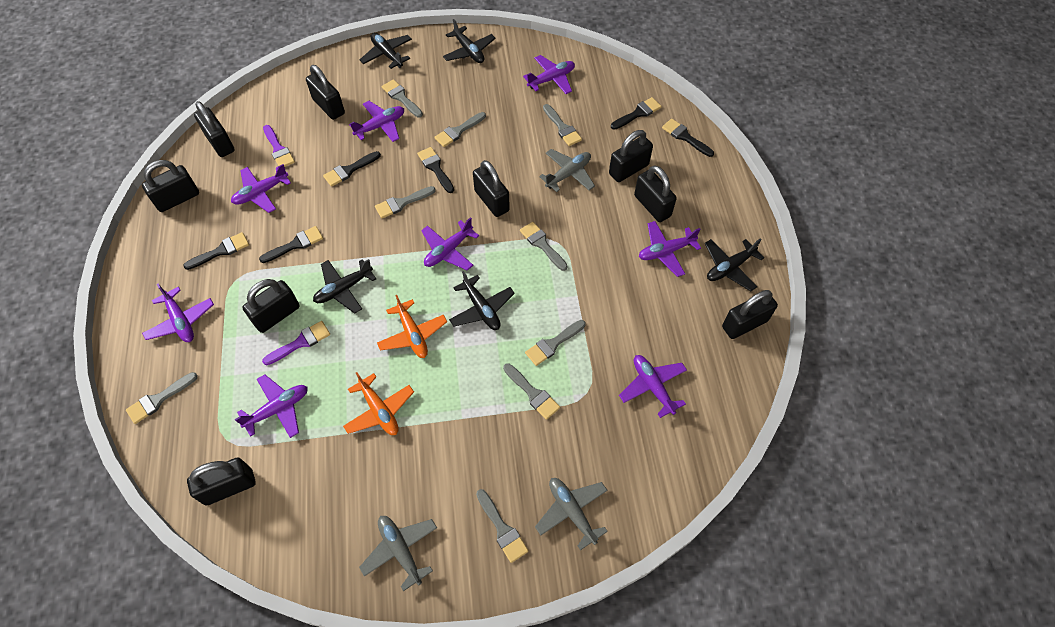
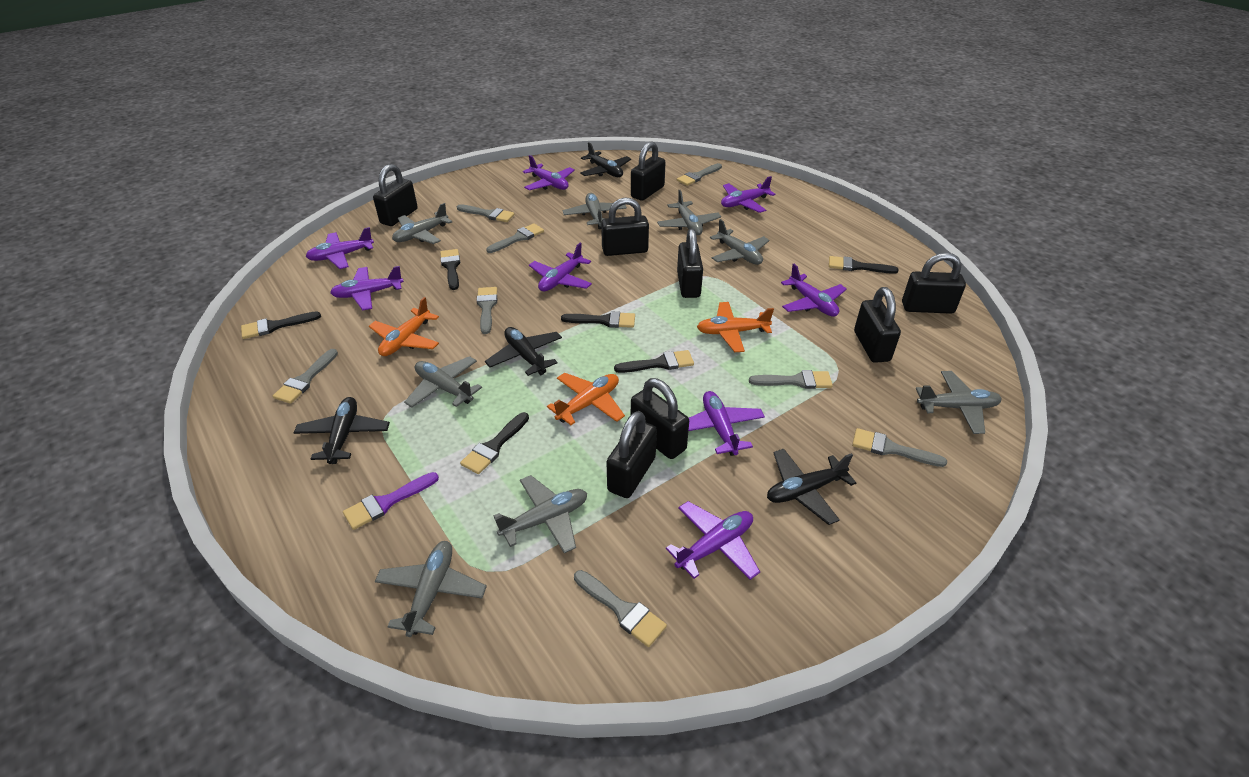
black padlock: 9 -> 8
black plane: 5 -> 4
grey brush: 9 -> 8
grey plane: 3 -> 8
orange plane: 2 -> 3
purple brush: 2 -> 1

